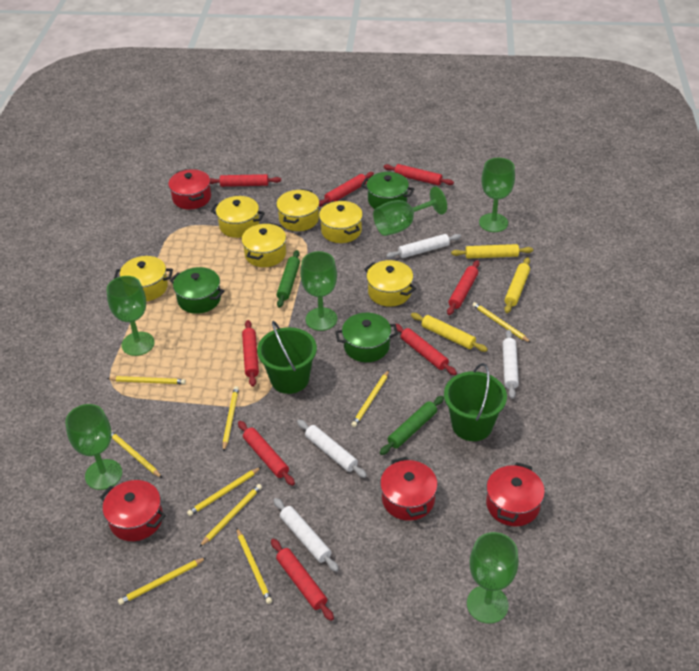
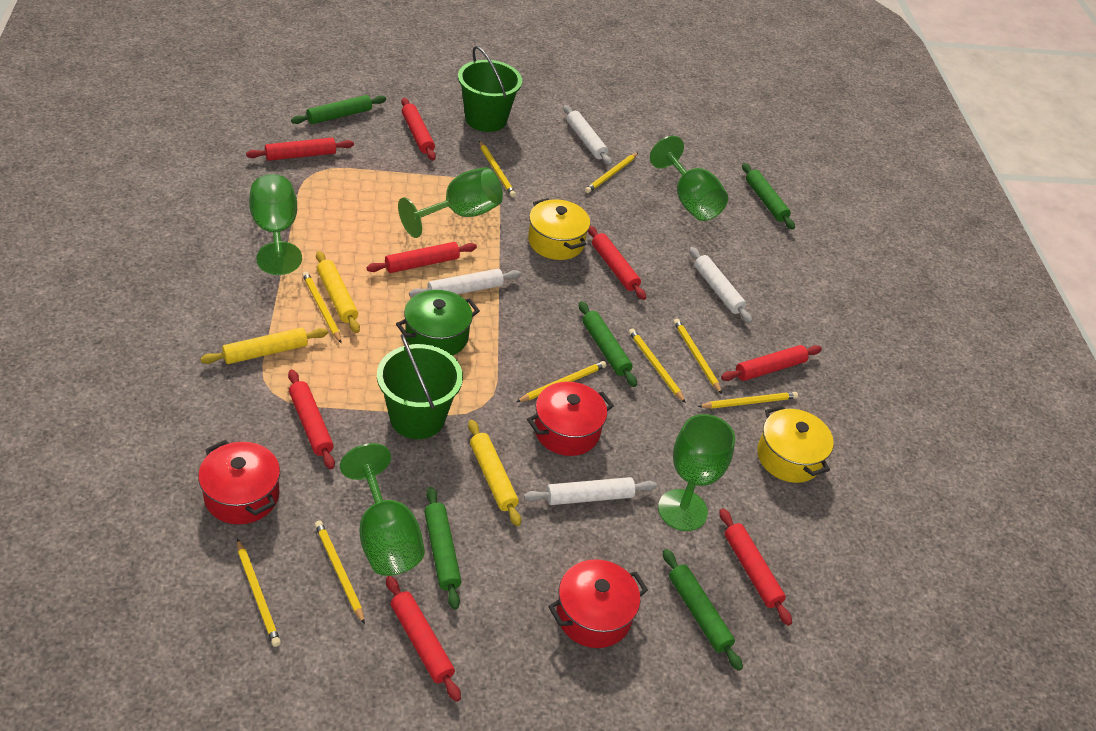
green goblet: 6 -> 5
green pot: 3 -> 1
green rolling pin: 2 -> 5
red pot: 4 -> 3
yellow pot: 6 -> 2

